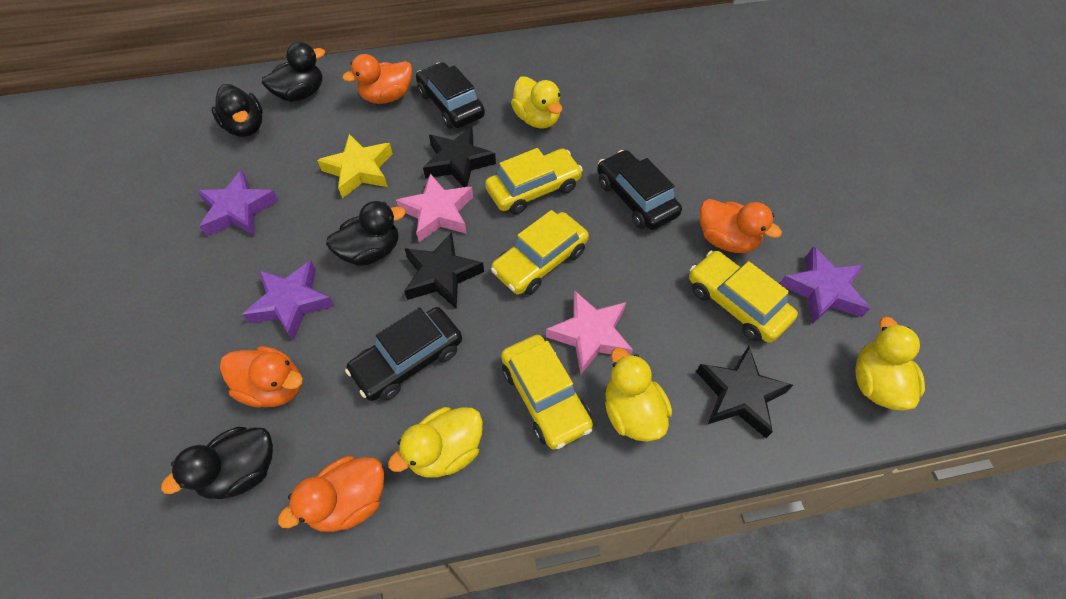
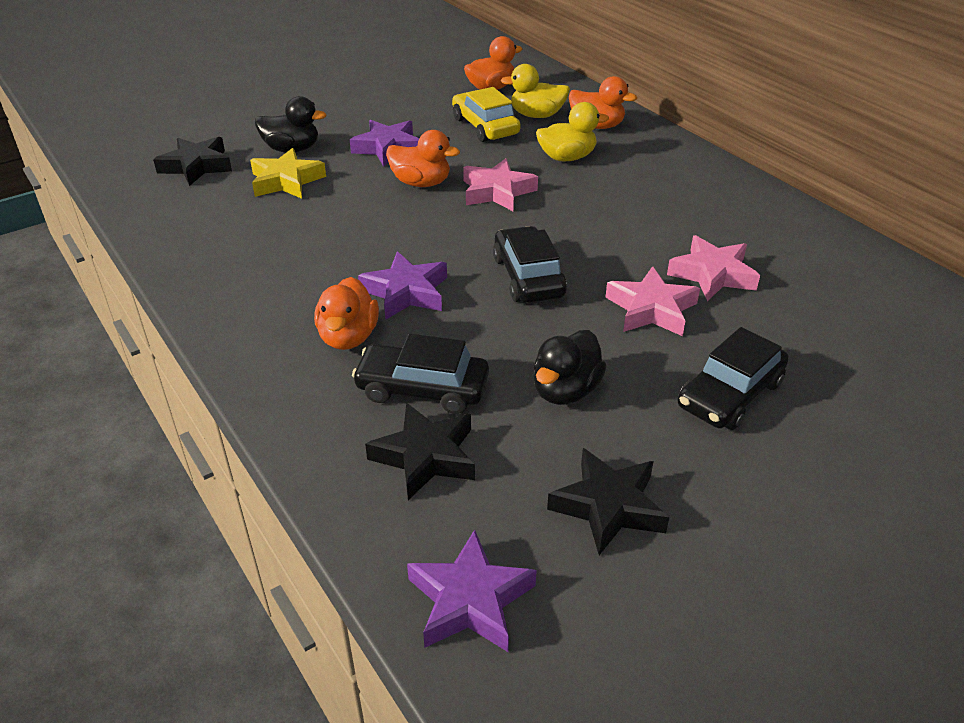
black duck: 4 -> 2
pink star: 2 -> 3
yellow car: 4 -> 1
yellow duck: 4 -> 2

